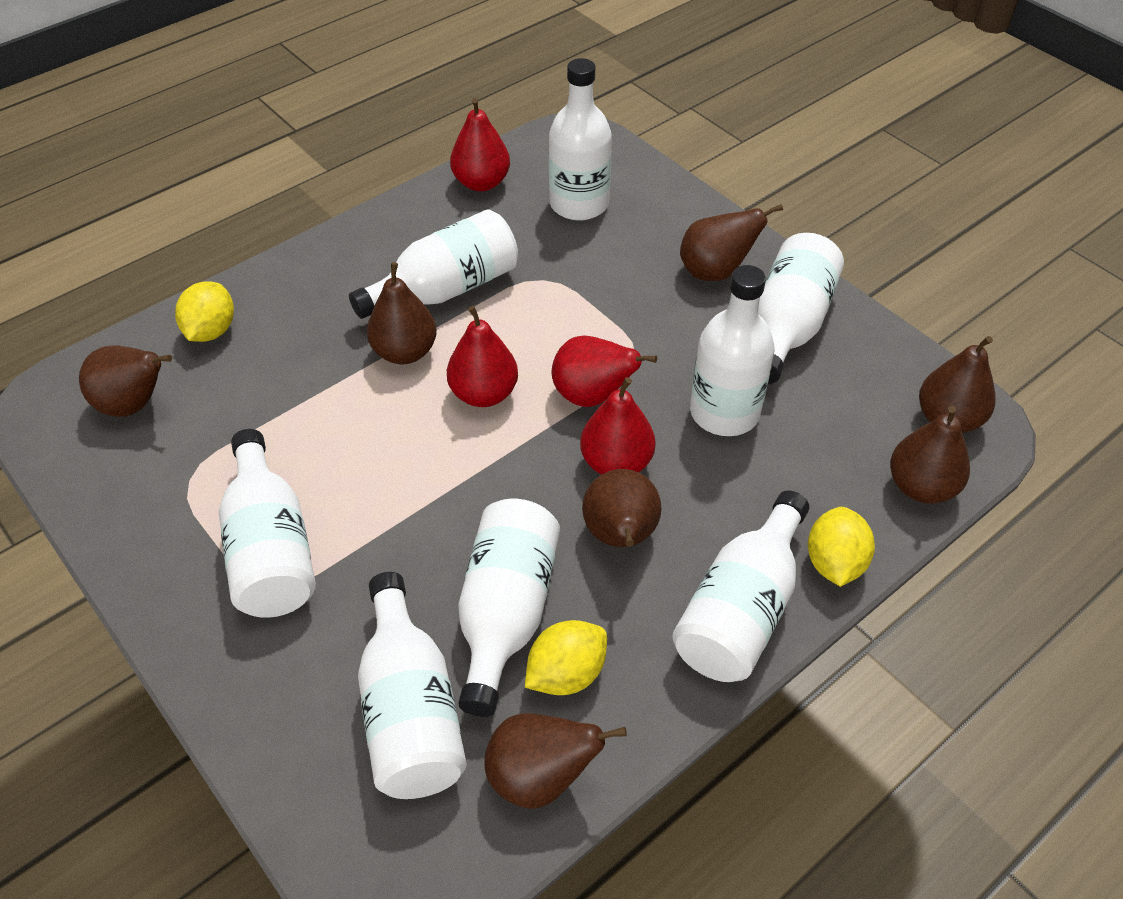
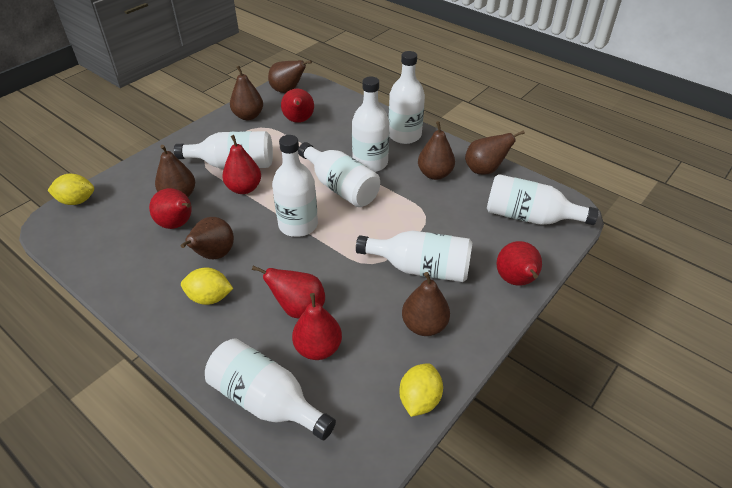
red pear: 4 -> 6

